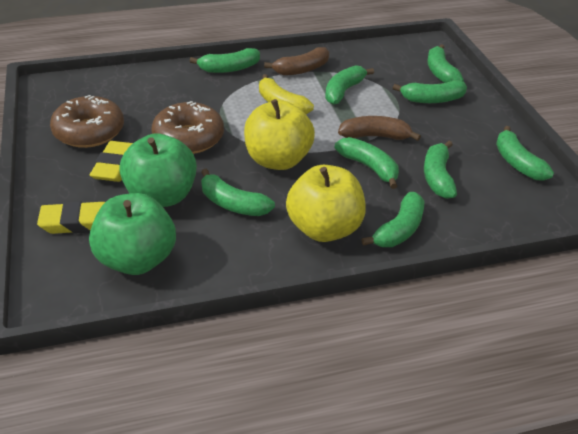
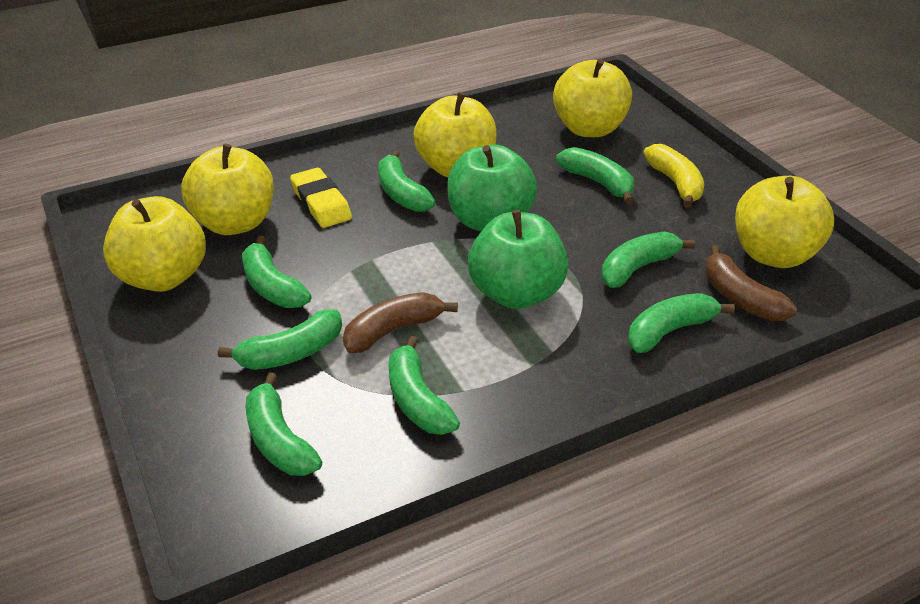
brown donut: 2 -> 0
green banana: 9 -> 8
yellow apple: 2 -> 5
yellow eraser: 2 -> 1

